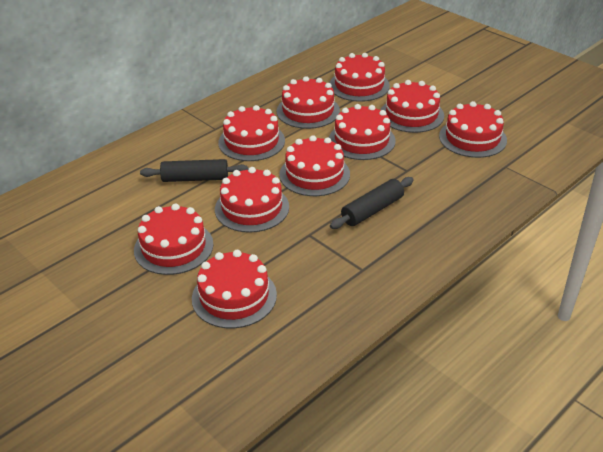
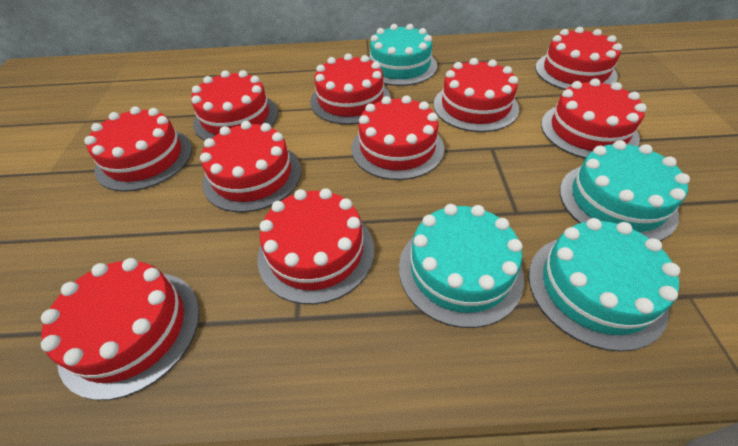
black rolling pin: 2 -> 0
turquoise cake: 0 -> 4

